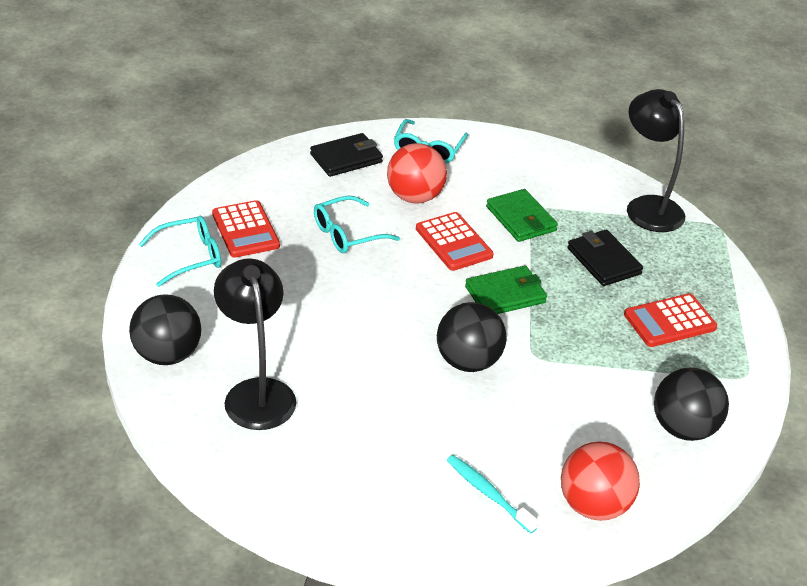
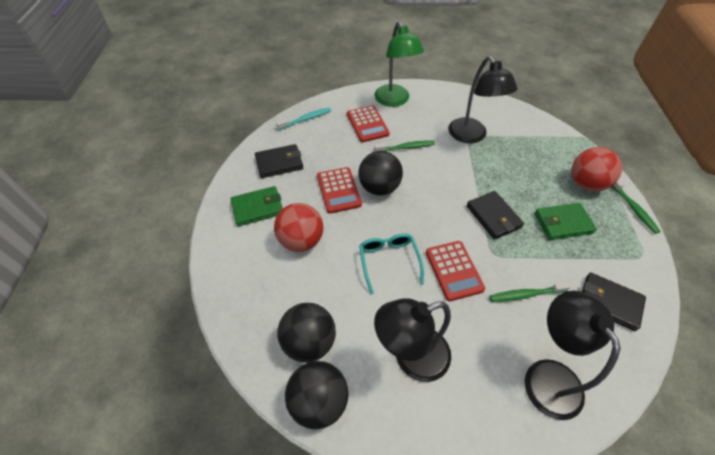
black lamp: 2 -> 3
black wallet: 2 -> 3
green lamp: 0 -> 1
green toothbrush: 0 -> 3
turquoise glasses: 3 -> 1

